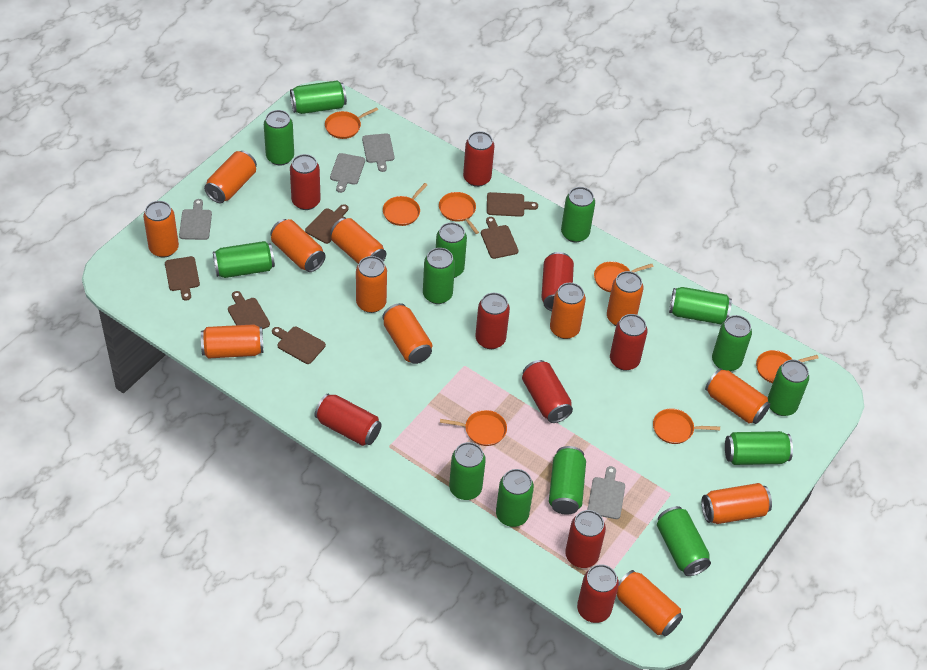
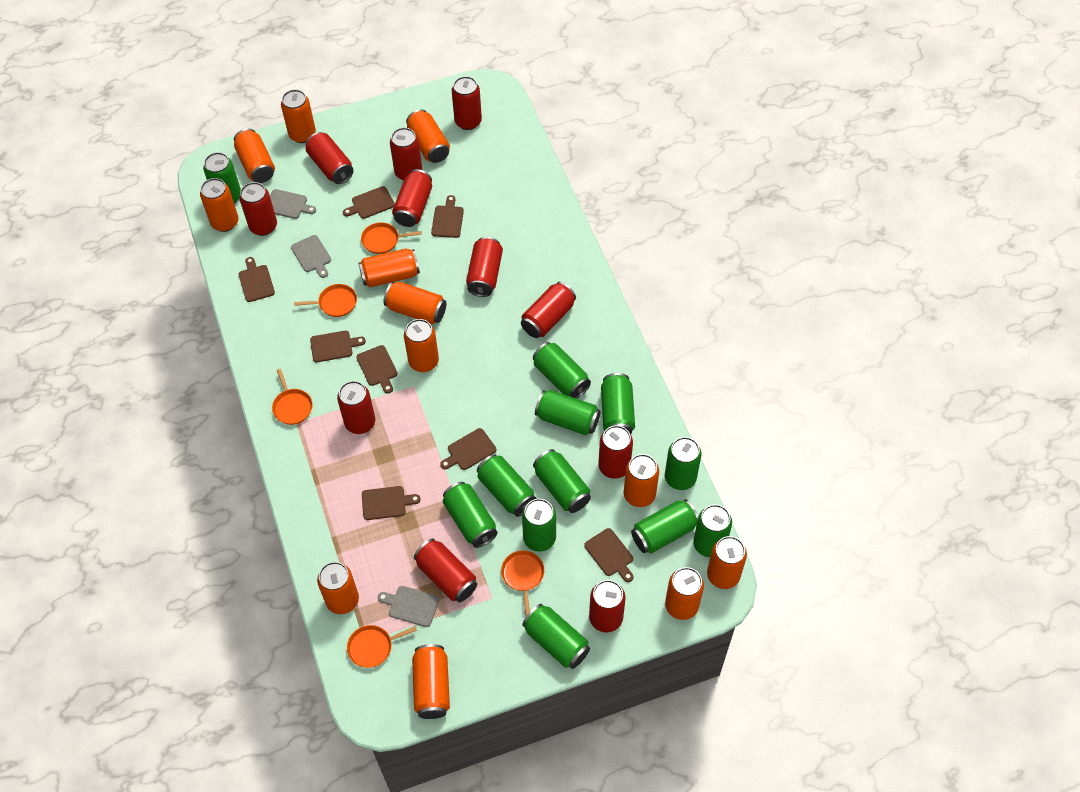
brown cutting board: 6 -> 8
green can: 14 -> 12
grey cutting board: 4 -> 3
orange pan: 7 -> 5
red can: 9 -> 11

